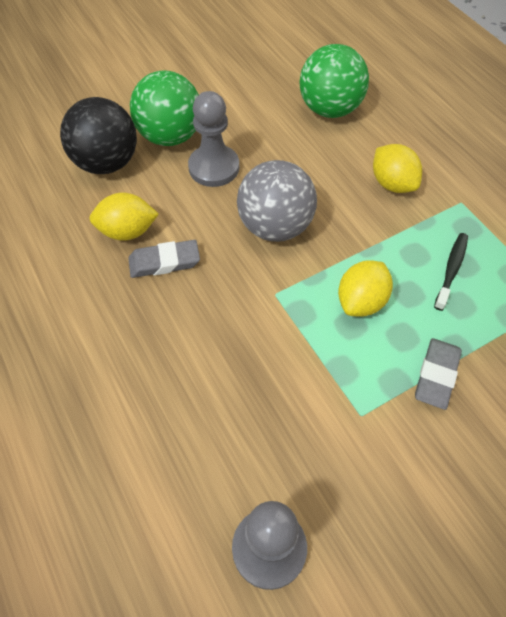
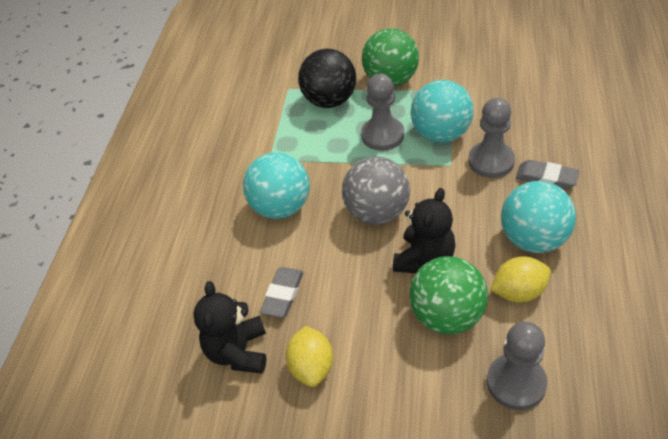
black teddy bear: 0 -> 2
black toothbrush: 1 -> 0
grey pawn: 2 -> 3
turquoise ball: 0 -> 3
yellow lemon: 3 -> 2

